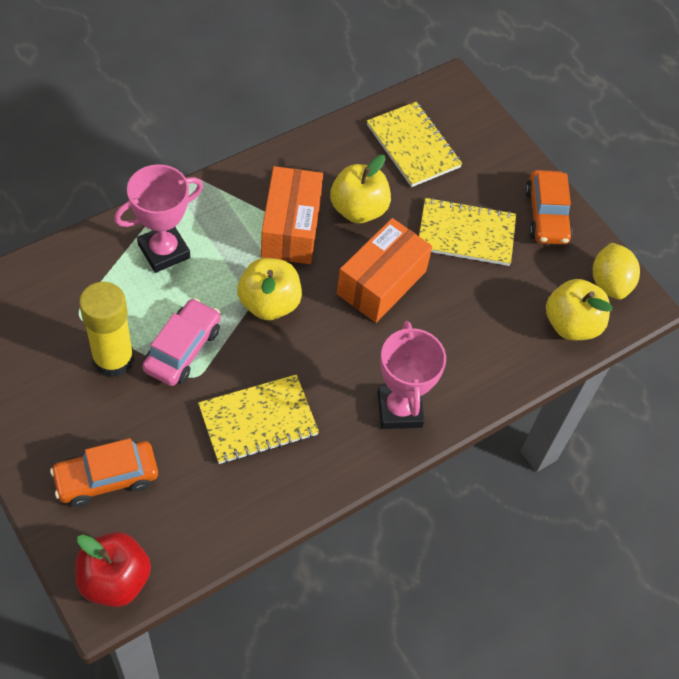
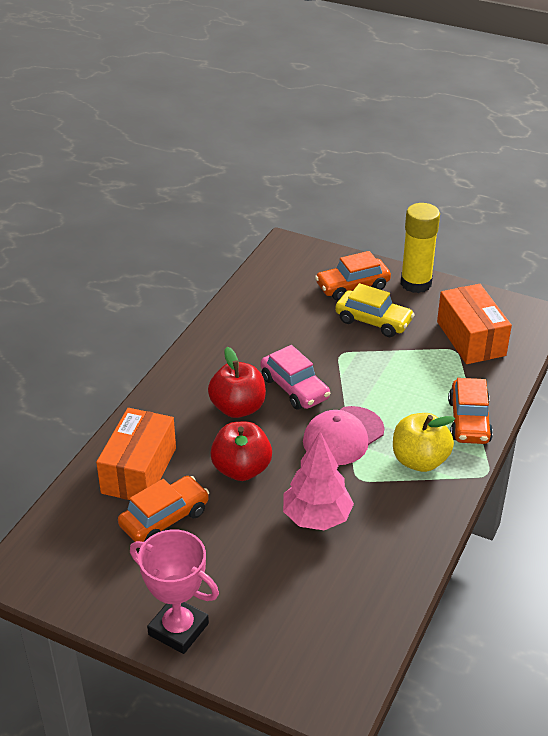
orange car: 2 -> 3
pink cap: 0 -> 1
pink tree: 0 -> 1
pink trophy: 2 -> 1
red apple: 1 -> 2
yellow apple: 3 -> 1
yellow car: 0 -> 1
yellow lemon: 1 -> 0
yellow notebook: 3 -> 0

